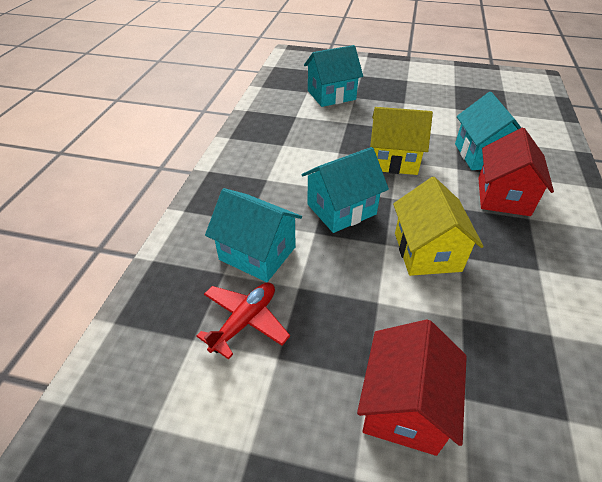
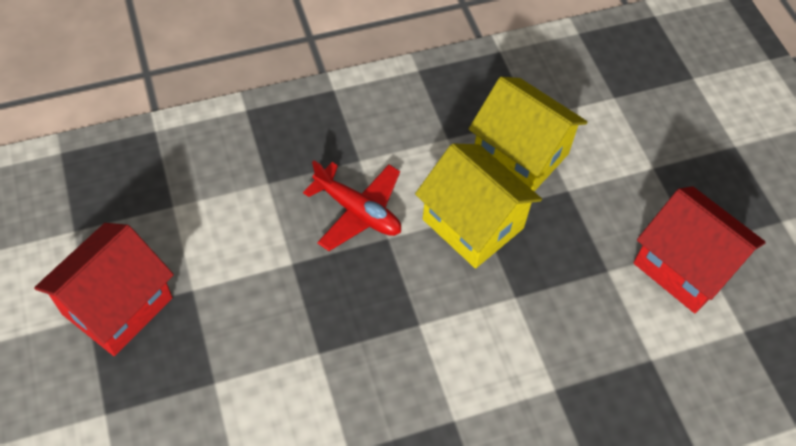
turquoise house: 4 -> 0

